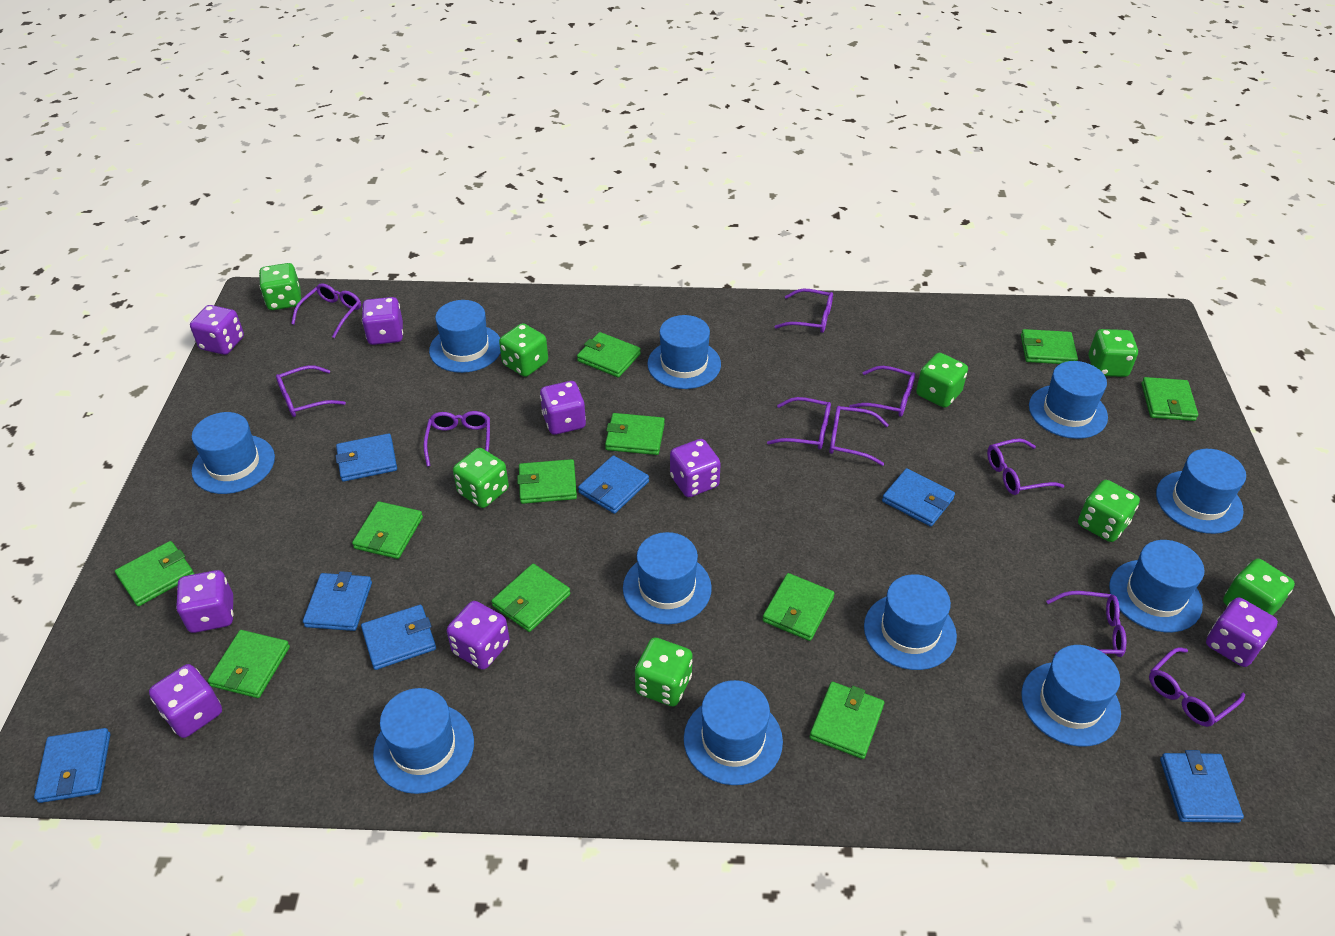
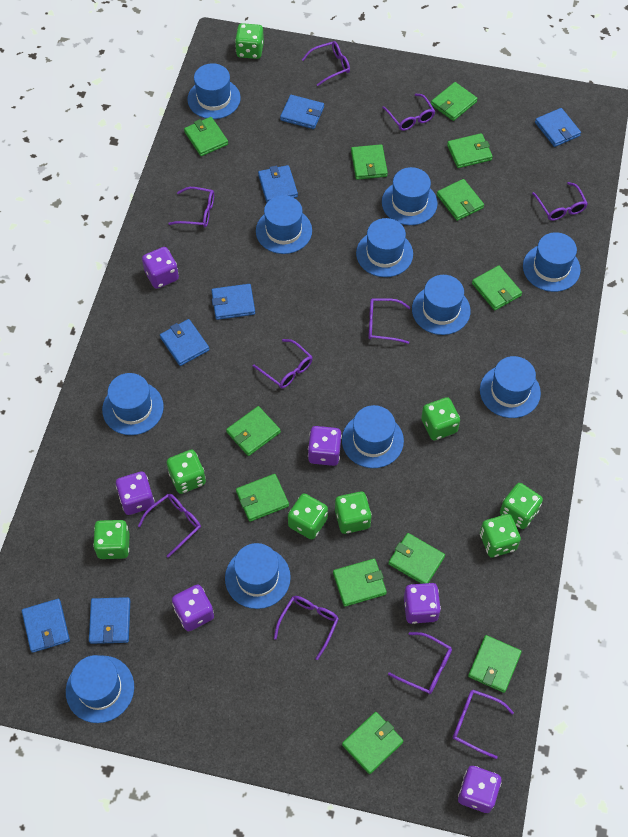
green wallet: 11 -> 12
purple dice: 8 -> 6

